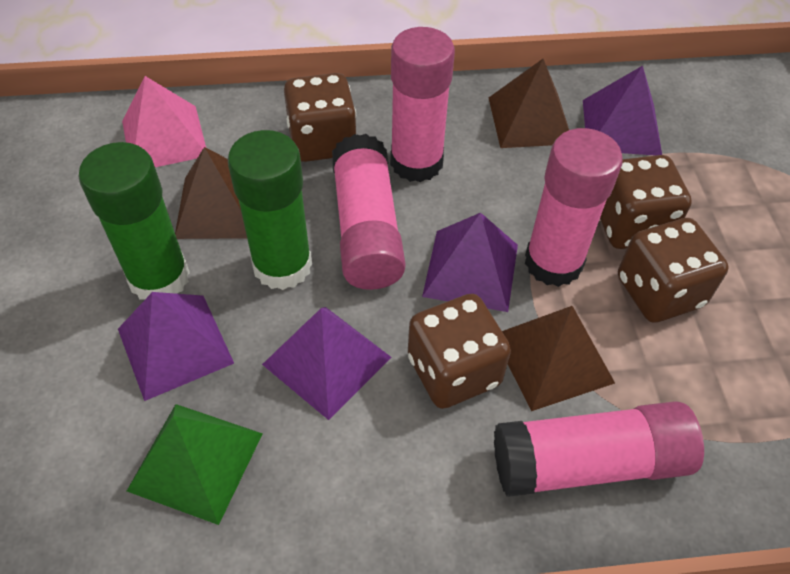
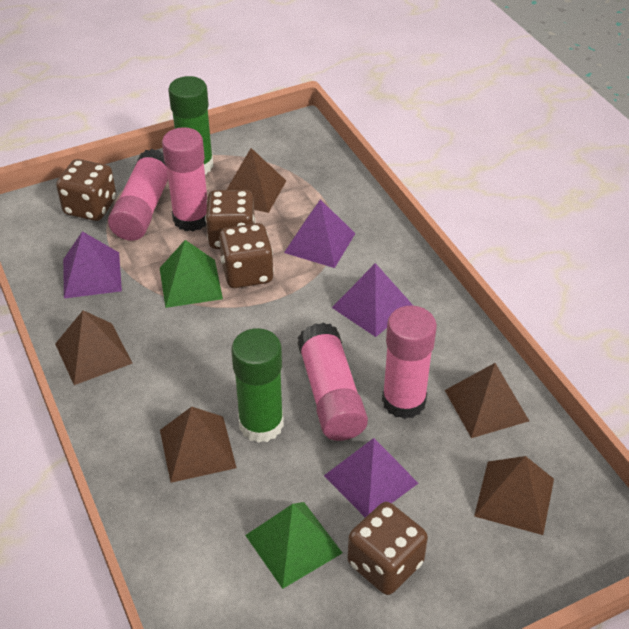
brown pyramid: 3 -> 5
green pyramid: 1 -> 2
pink pyramid: 1 -> 0

